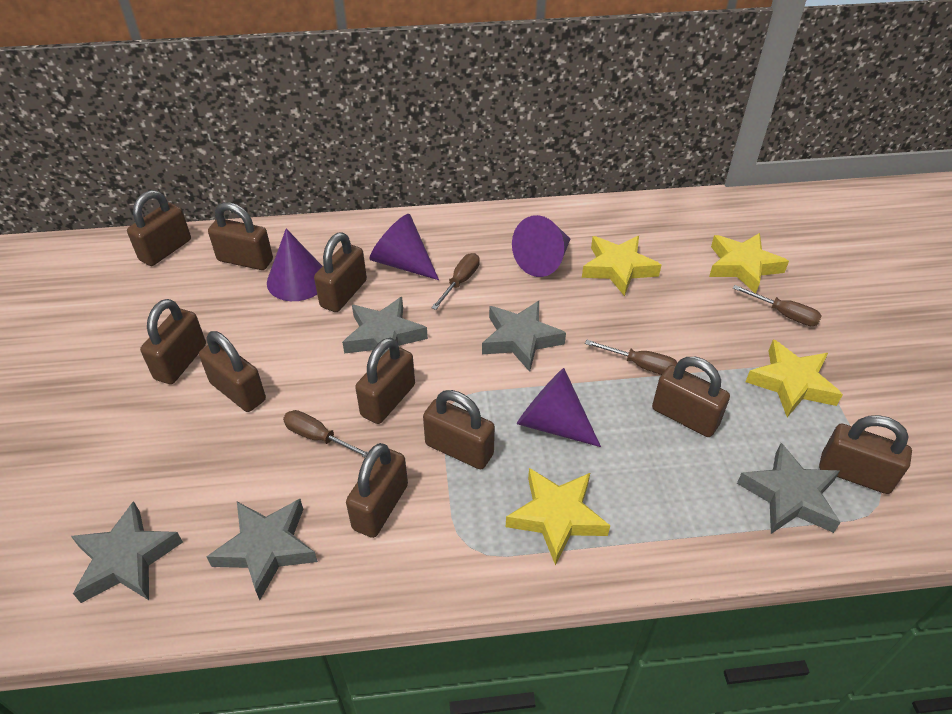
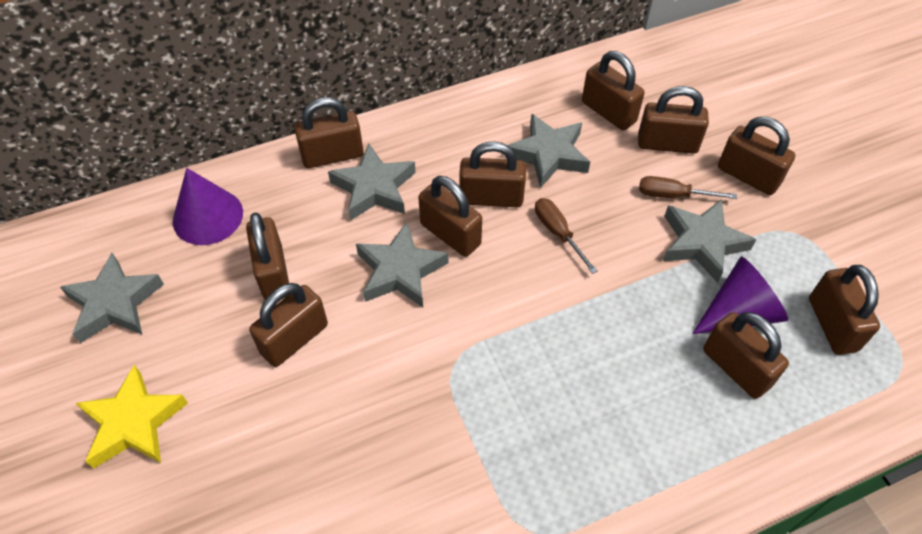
brown screwdriver: 4 -> 2
purple cone: 4 -> 2
yellow star: 4 -> 1

